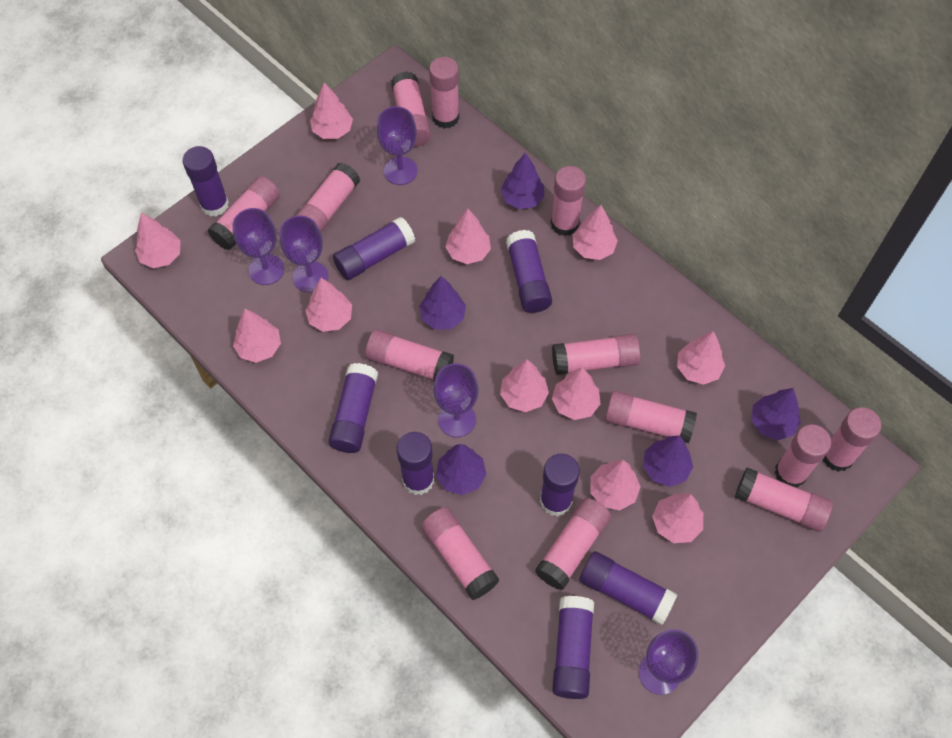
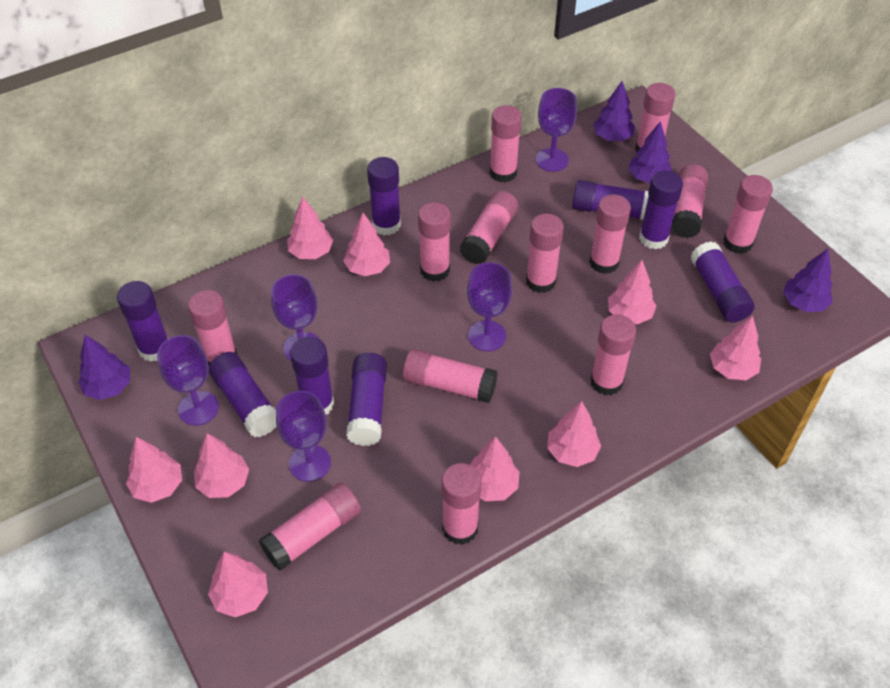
pink tree: 11 -> 9
purple tree: 5 -> 4

